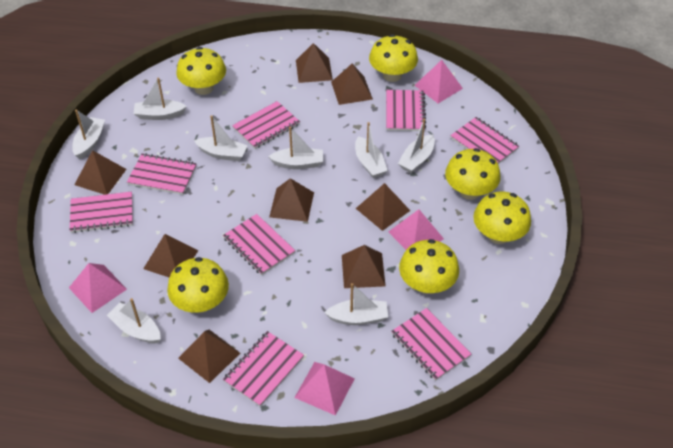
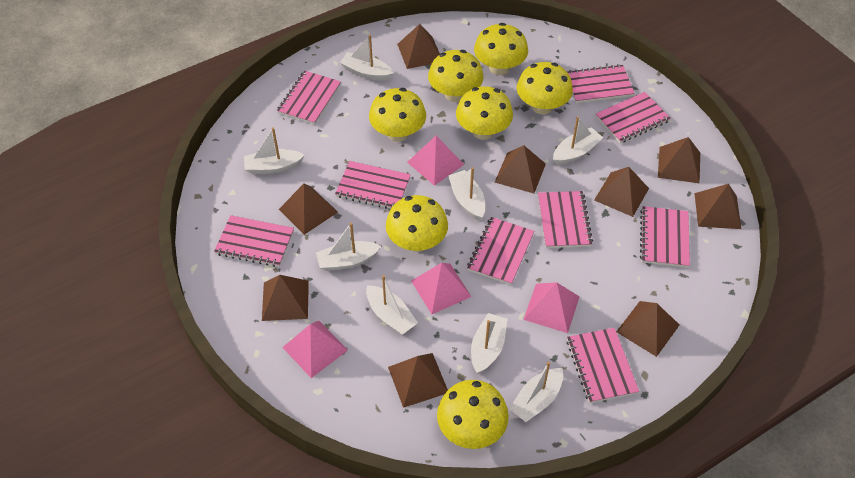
brown pyramid: 8 -> 9
pink notebook: 8 -> 9
yellow mushroom: 6 -> 7

